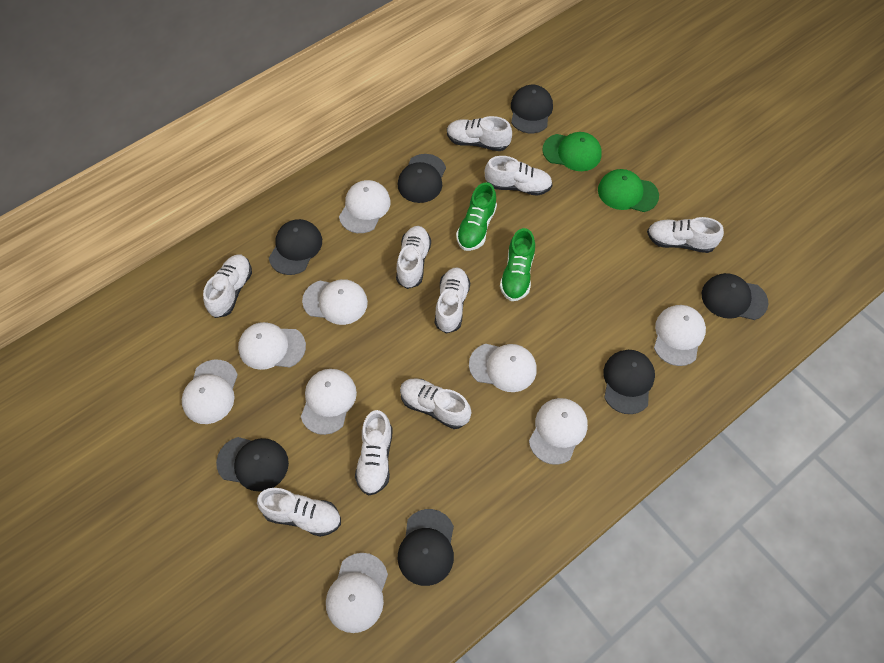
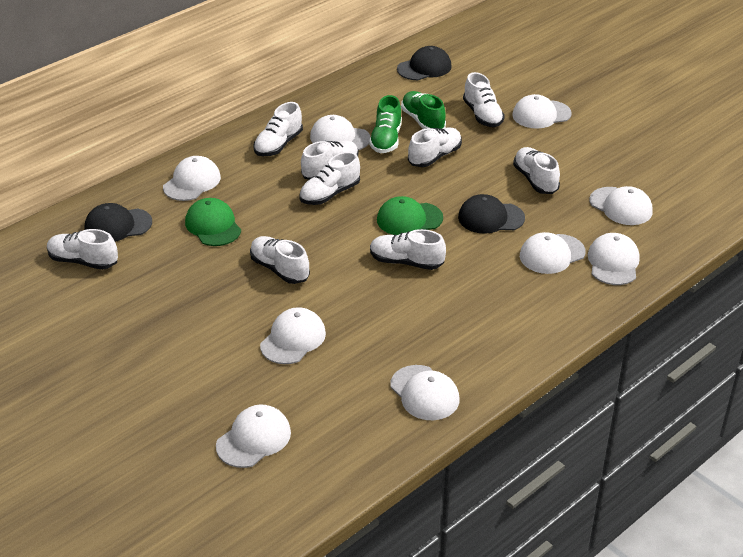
black cap: 7 -> 3

